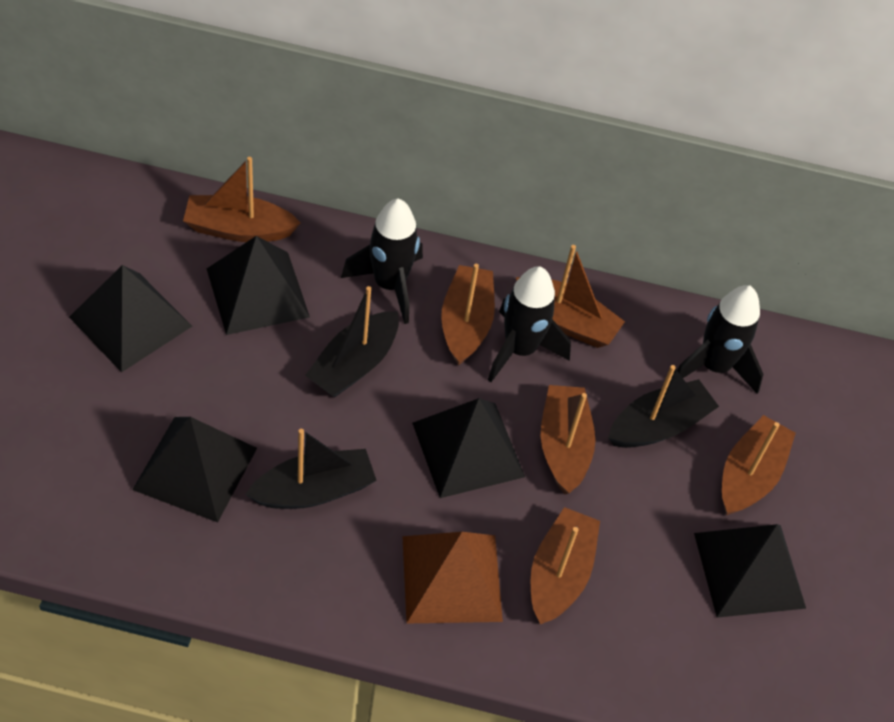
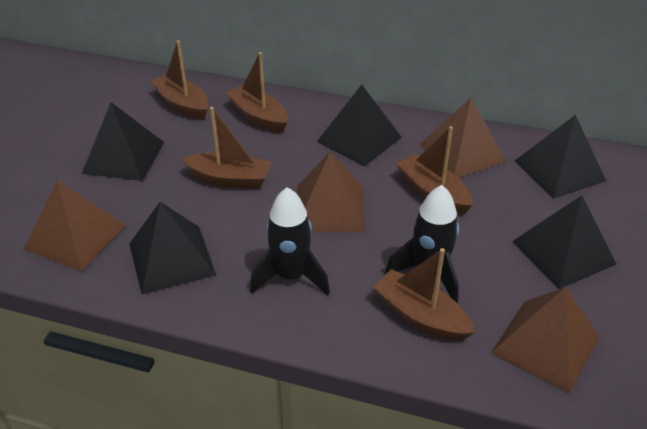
black boat: 3 -> 0
black rocket: 3 -> 2
brown boat: 6 -> 5
brown pyramid: 1 -> 4

